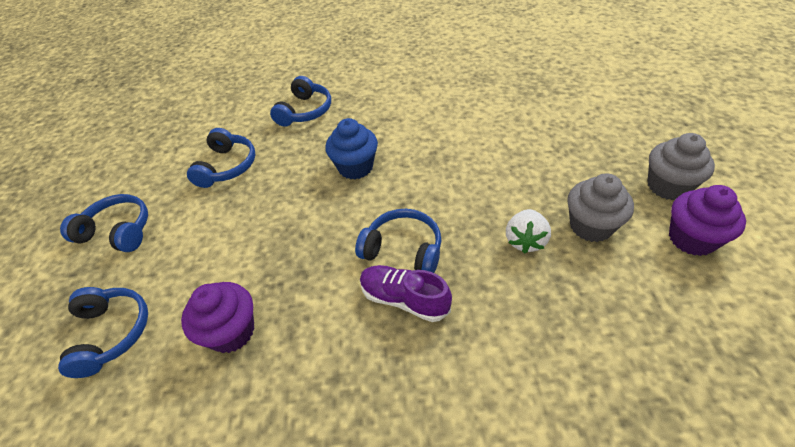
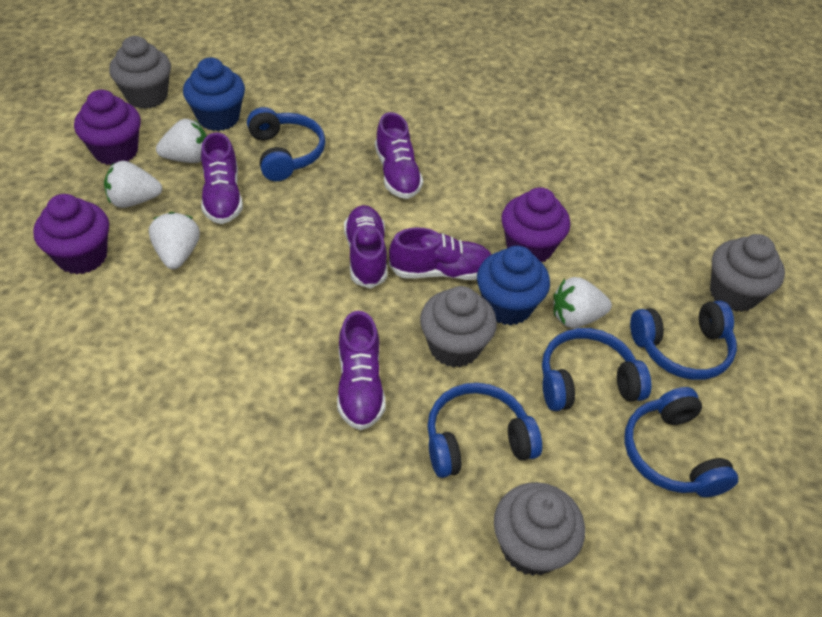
blue cupcake: 1 -> 2
grey cupcake: 2 -> 4
purple cupcake: 2 -> 3
purple shoe: 1 -> 5
white strawberry: 1 -> 4

